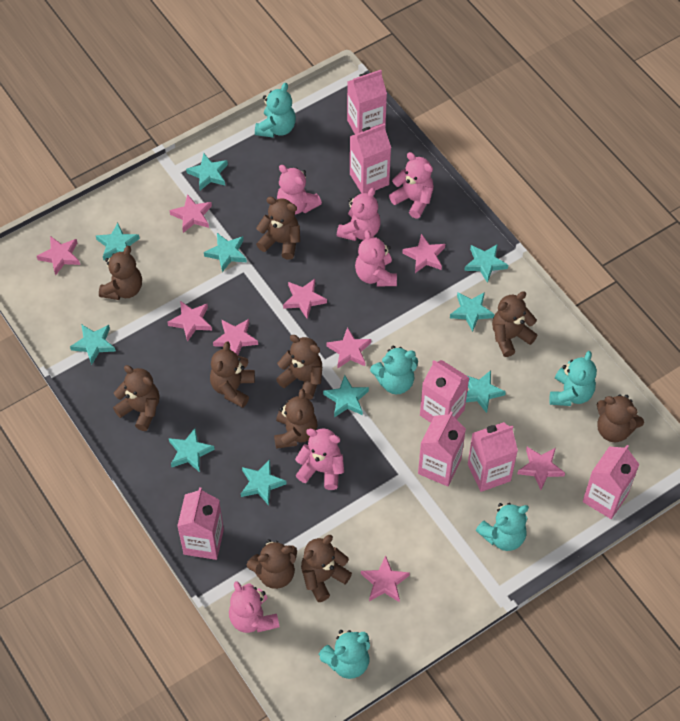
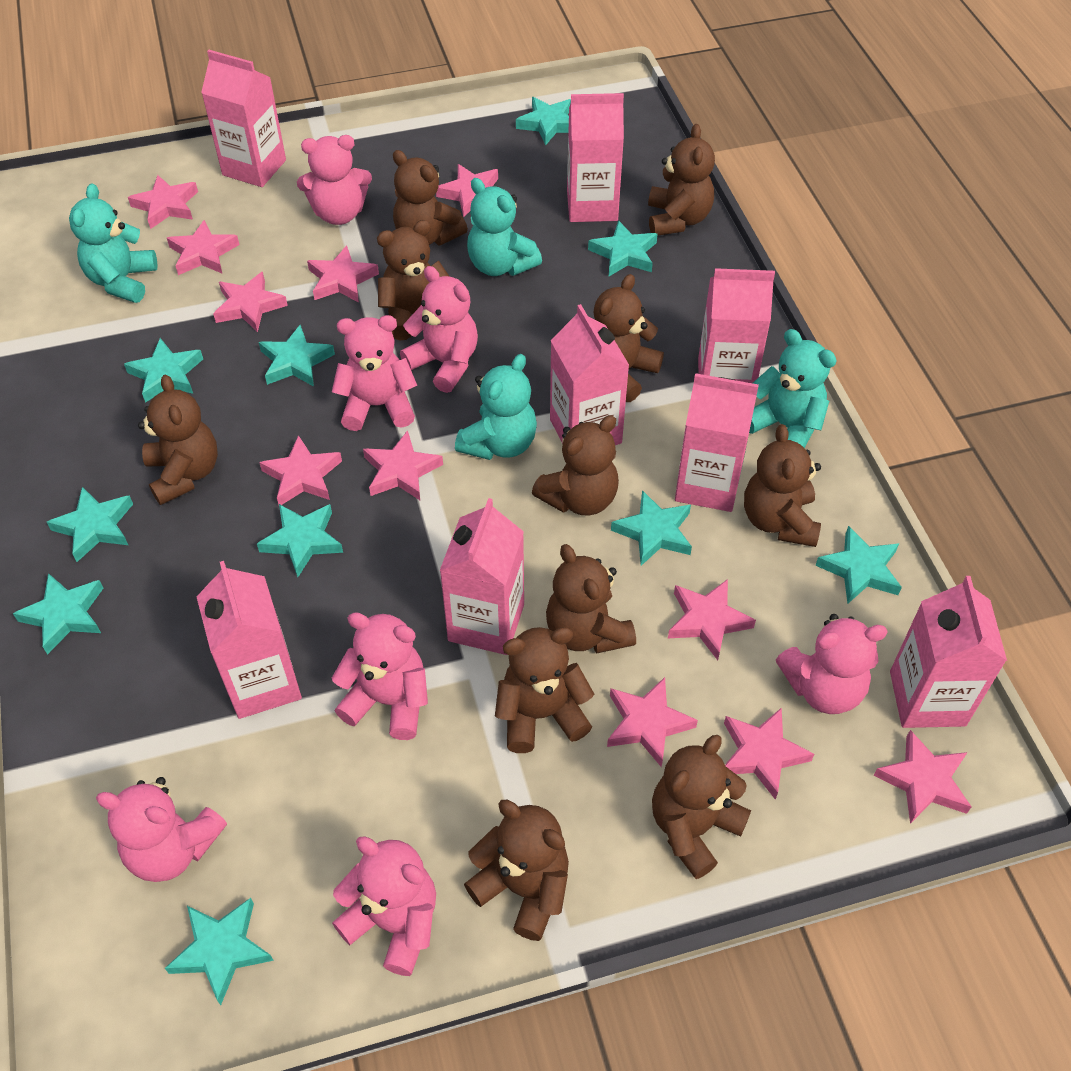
brown teddy bear: 10 -> 11
pink carton: 7 -> 8
pink star: 9 -> 11
pink teddy bear: 6 -> 7
turquoise teddy bear: 5 -> 4

